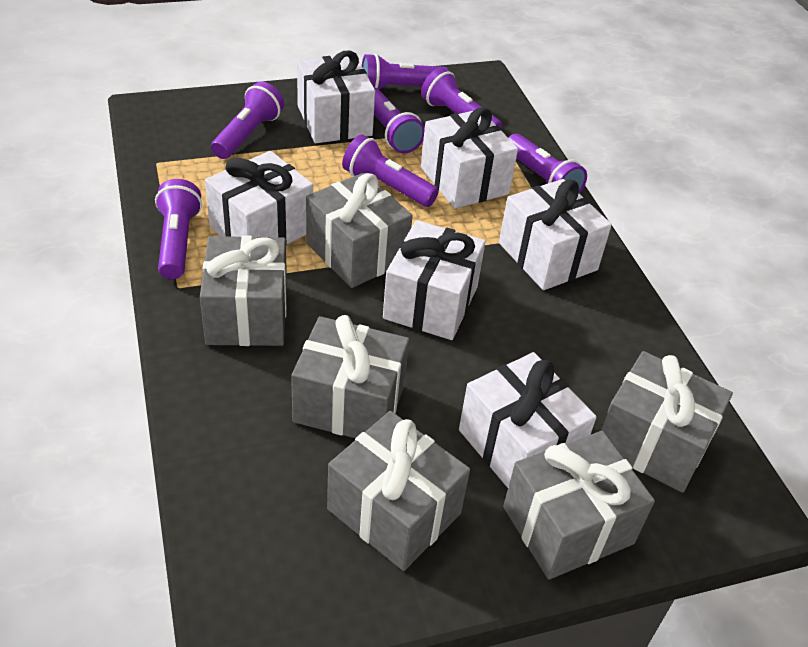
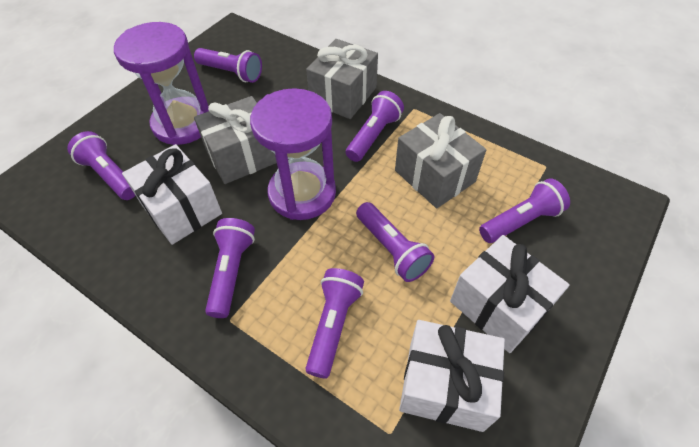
grey gift: 6 -> 3
purple hourglass: 0 -> 2
white gift: 6 -> 3

